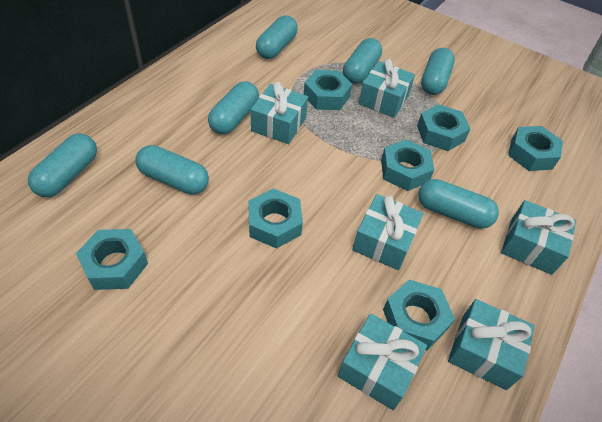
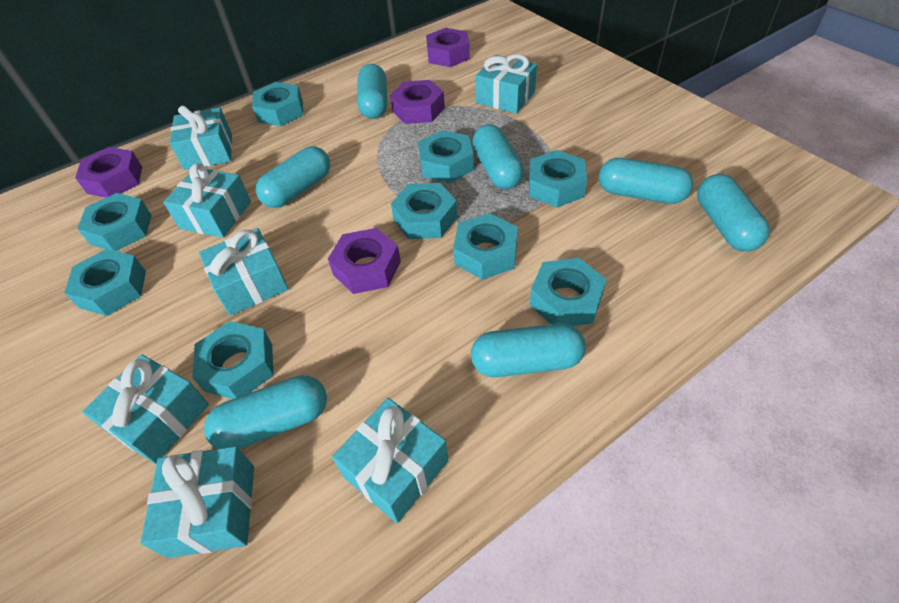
purple nut: 0 -> 4
turquoise gift: 6 -> 7
turquoise nut: 7 -> 9

